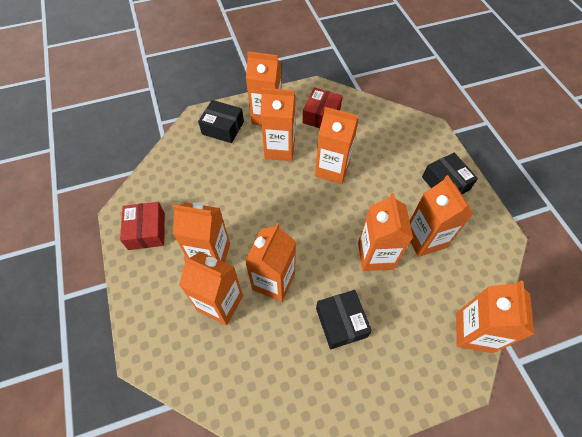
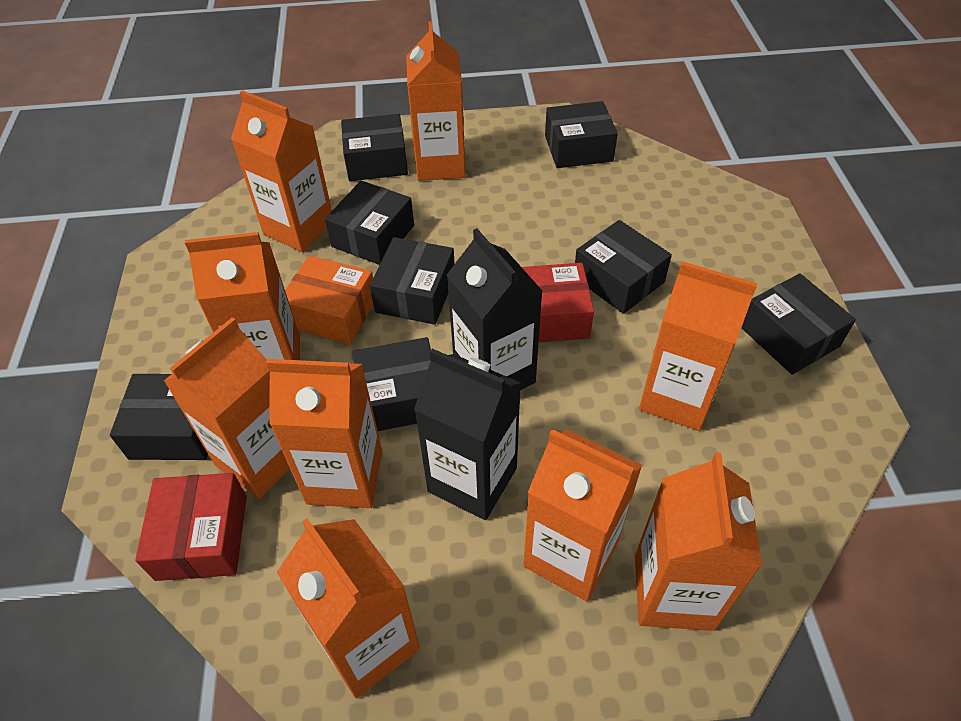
black box: 3 -> 8
black carton: 0 -> 2
orange box: 0 -> 1

